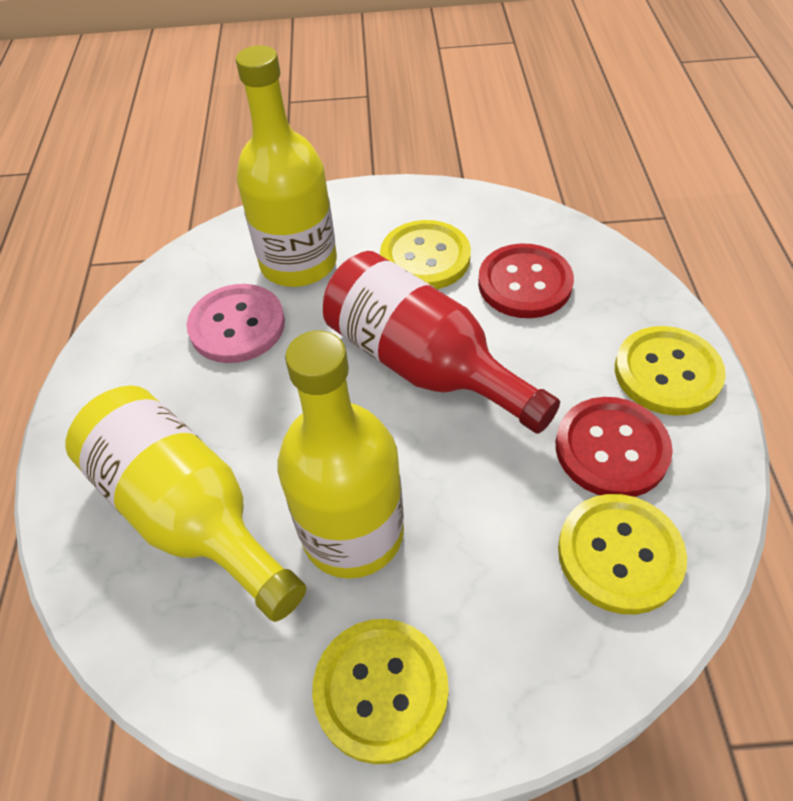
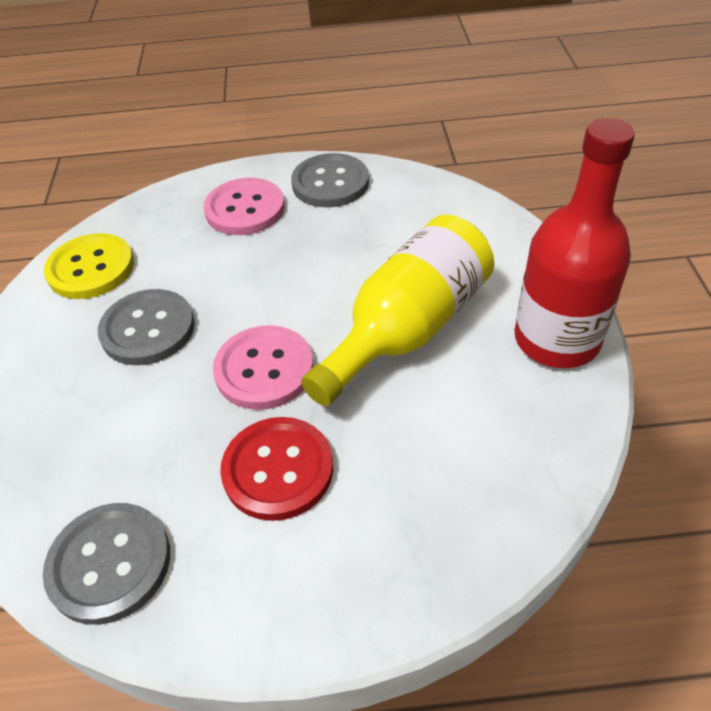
grey button: 0 -> 3
pink button: 1 -> 2
red button: 2 -> 1
yellow bottle: 3 -> 1
yellow button: 4 -> 1

